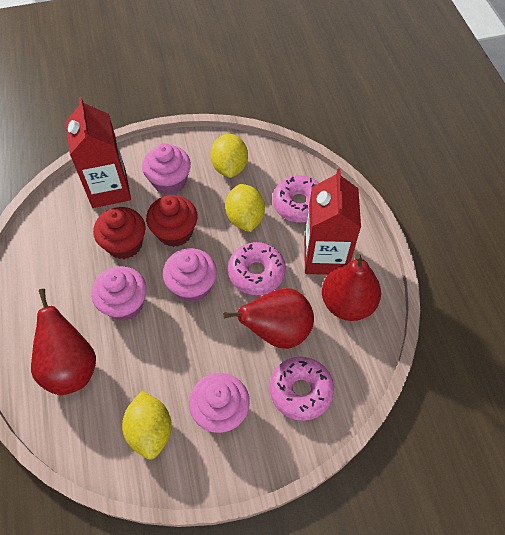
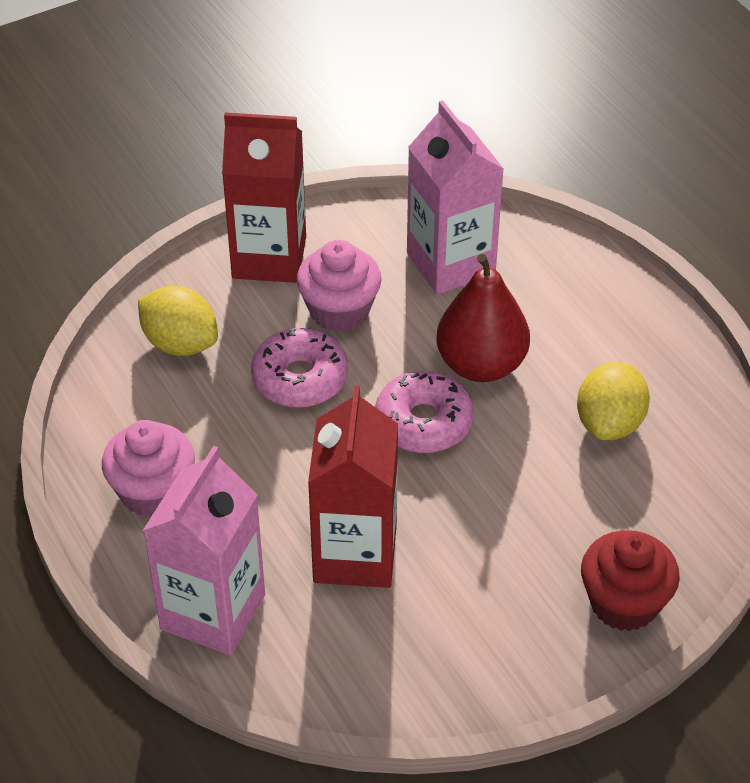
pink carton: 0 -> 2
pink cupcake: 4 -> 2
pink donut: 3 -> 2
red cupcake: 2 -> 1
red pear: 3 -> 1
yellow lemon: 3 -> 2

